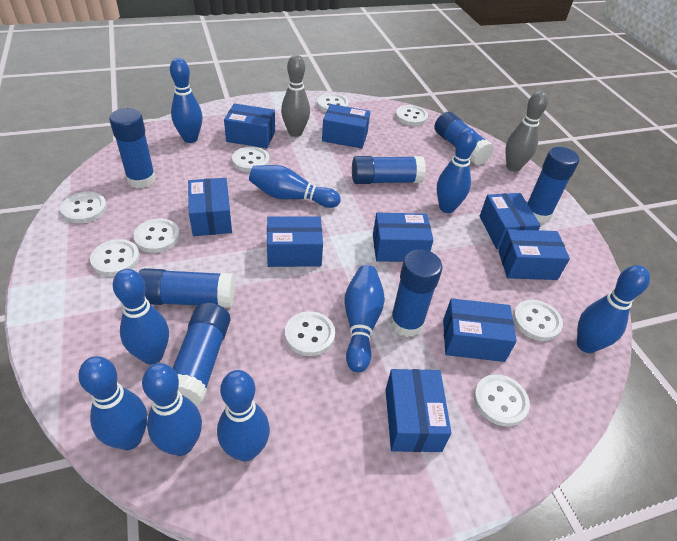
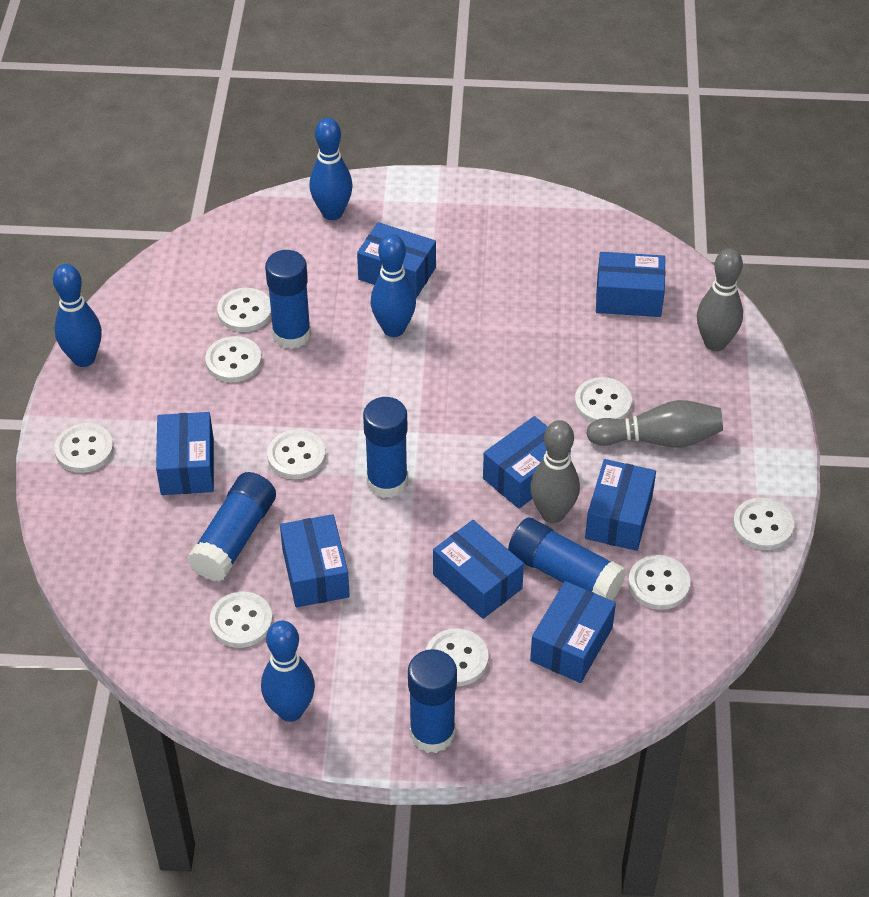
blue bowling pin: 9 -> 4
blue box: 9 -> 8
blue glue stick: 7 -> 5
grey bowling pin: 2 -> 3

